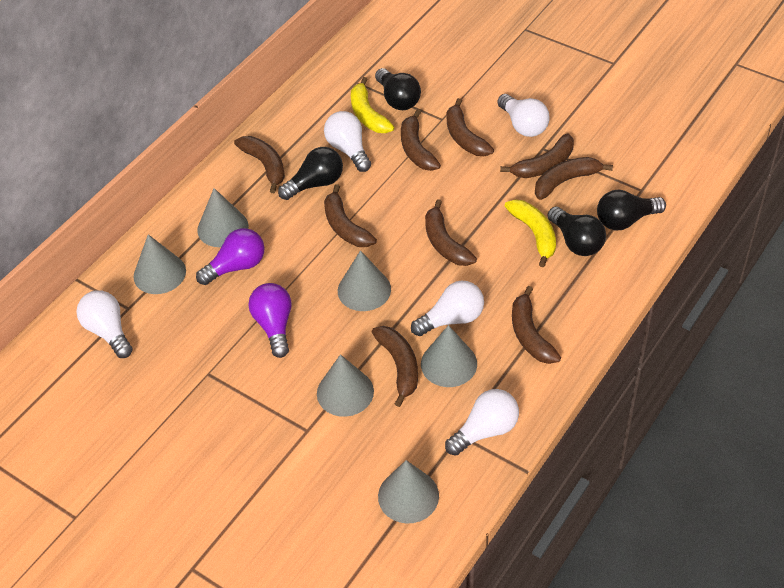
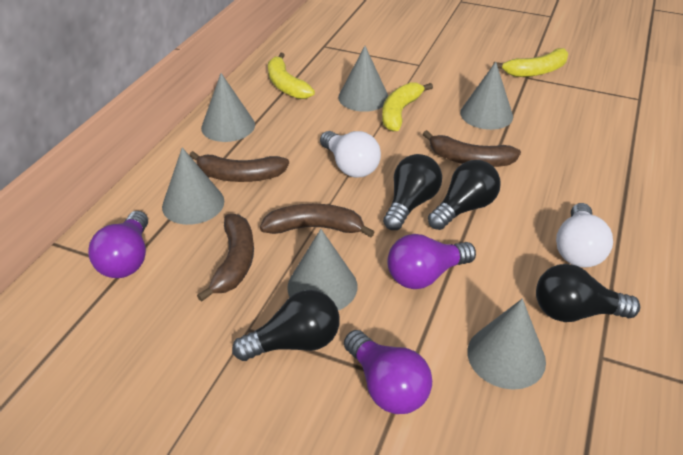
brown banana: 9 -> 4
purple light bulb: 2 -> 3
white light bulb: 5 -> 2
yellow banana: 2 -> 3

